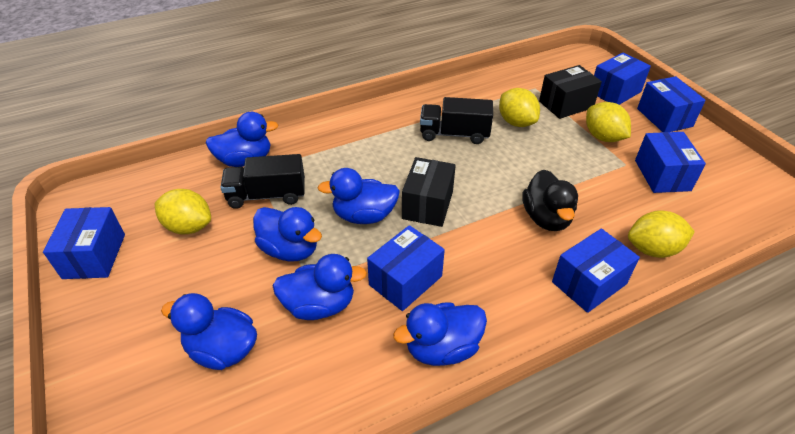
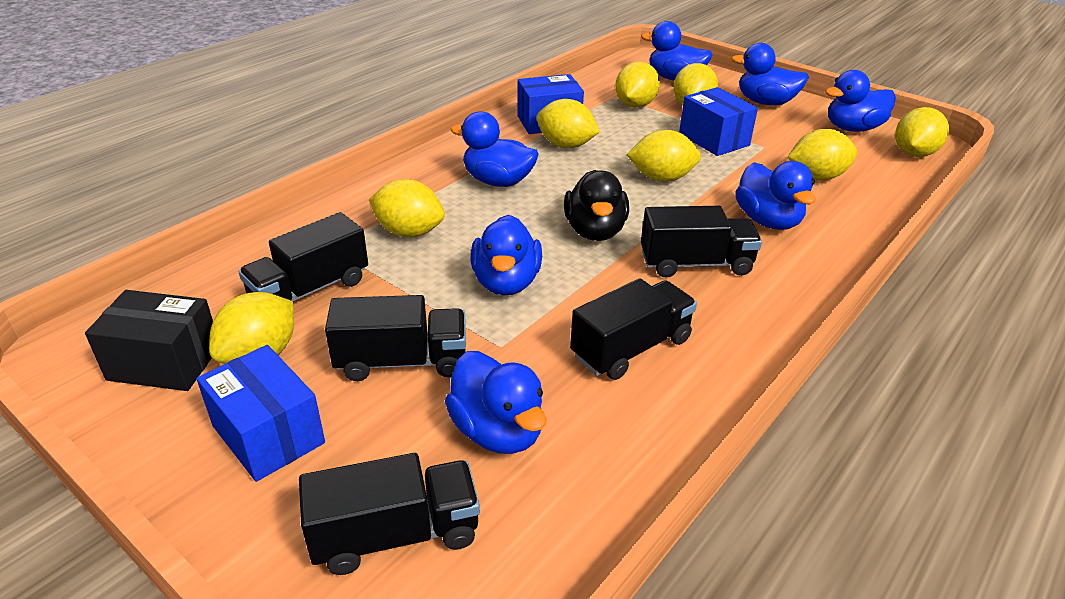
black box: 2 -> 1
black truck: 2 -> 5
blue box: 6 -> 3
blue duck: 6 -> 7
yellow lemon: 4 -> 8

